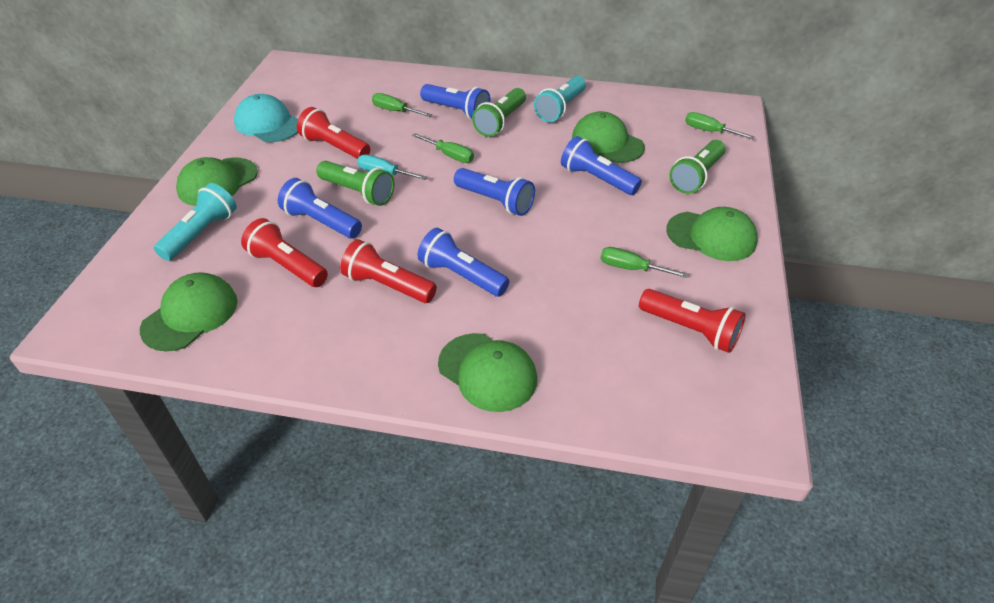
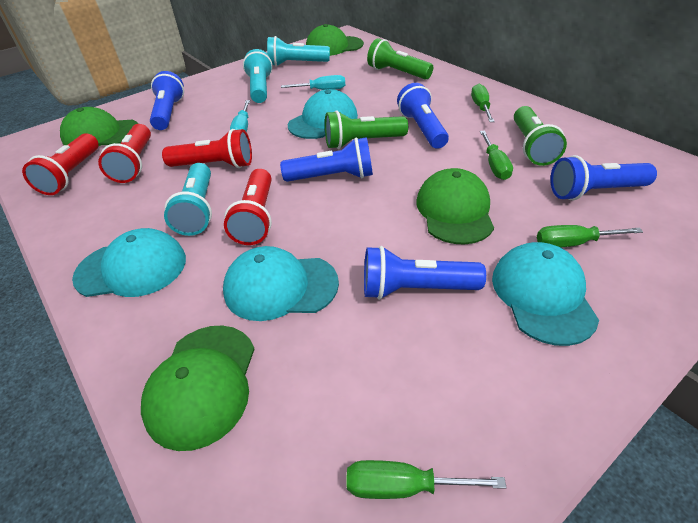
green cap: 5 -> 4
turquoise cap: 1 -> 4
turquoise flashlight: 2 -> 3
turquoise screwdriver: 1 -> 2

